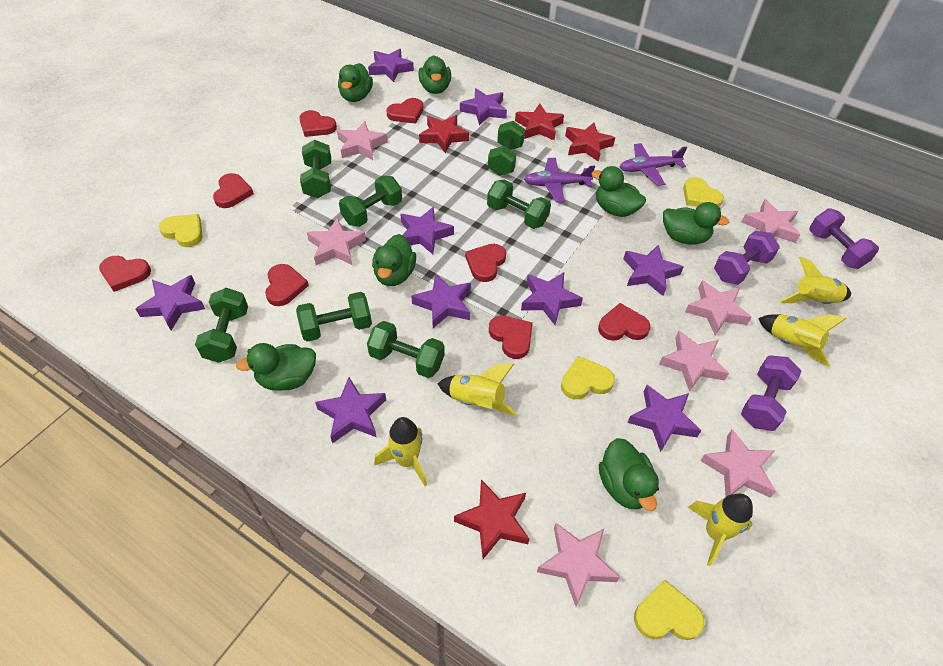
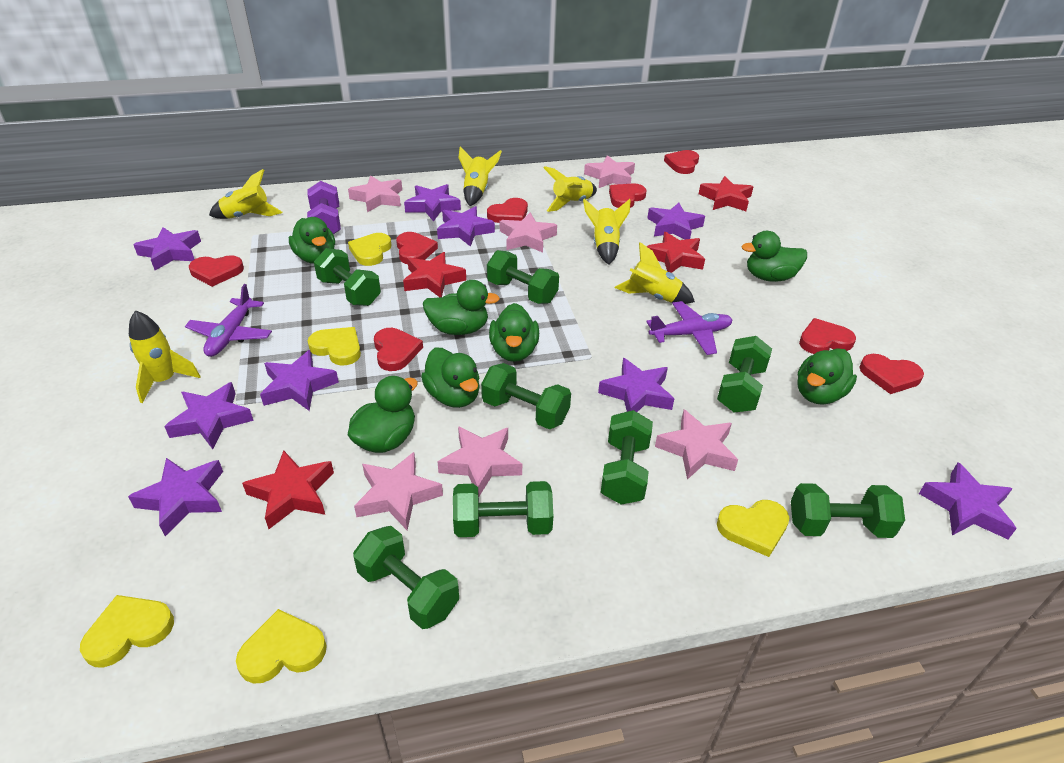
green dumbbell: 7 -> 8
pink star: 7 -> 6
purple dumbbell: 3 -> 1
yellow heart: 4 -> 5
yellow rocket: 5 -> 6

